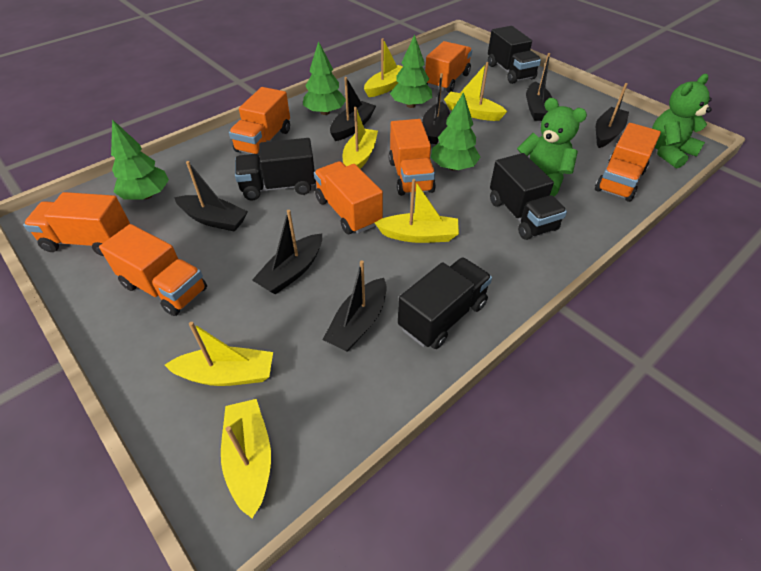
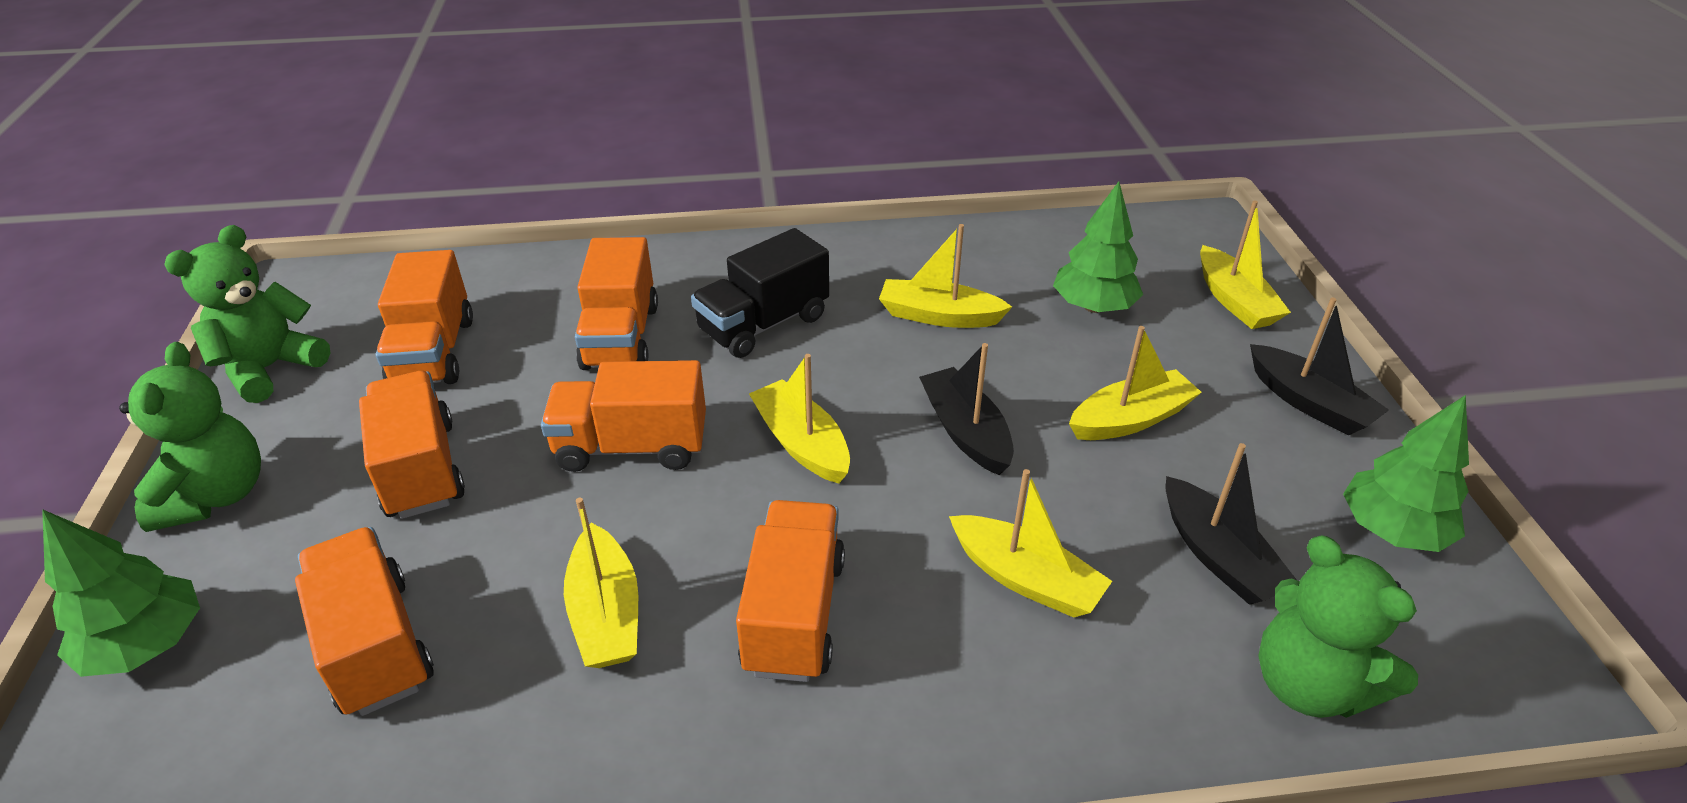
black boat: 7 -> 3
black truck: 4 -> 1
green teddy bear: 2 -> 3
green tree: 4 -> 3
orange truck: 7 -> 6

